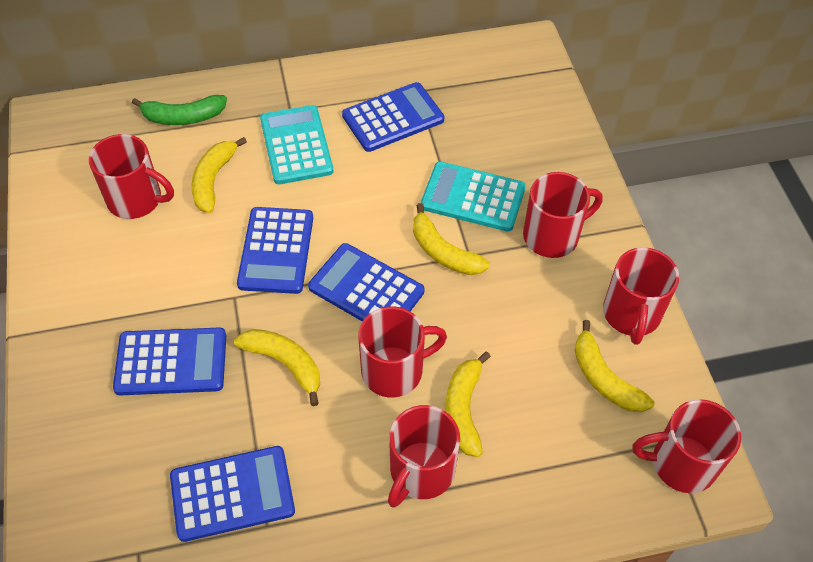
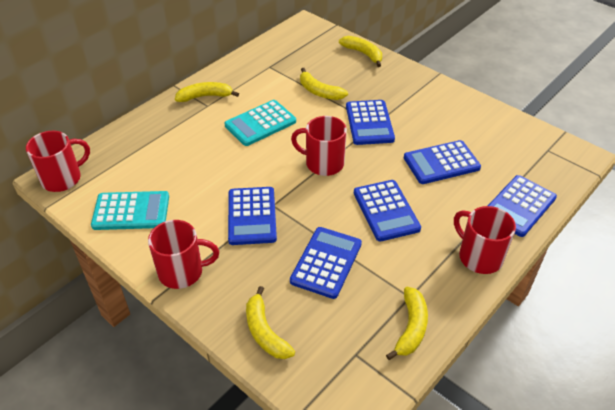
blue calculator: 5 -> 6
green banana: 1 -> 0
red mug: 6 -> 4

